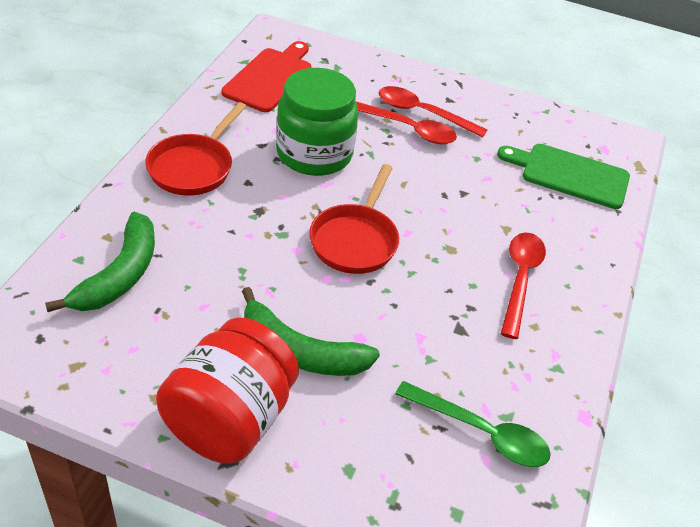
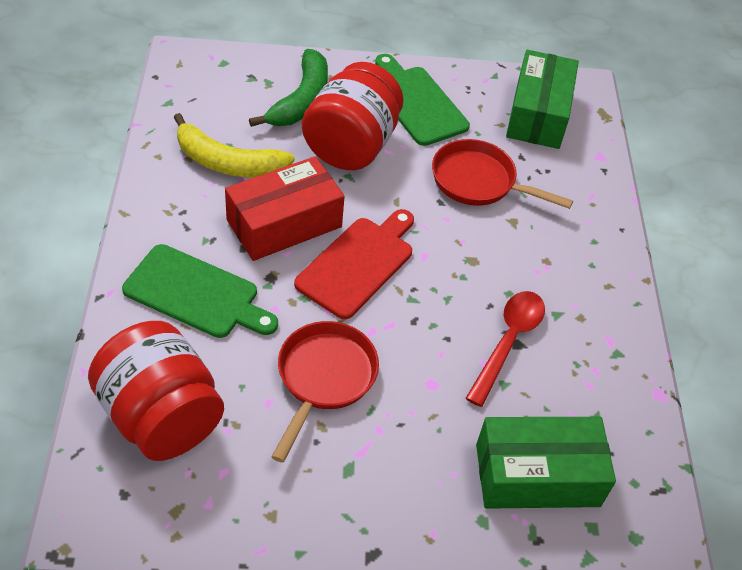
green banana: 2 -> 1
green box: 0 -> 2
green cutting board: 1 -> 2
green jar: 1 -> 0
green spoon: 1 -> 0
red box: 0 -> 1
red jar: 1 -> 2
red spoon: 3 -> 1
yellow banana: 0 -> 1

